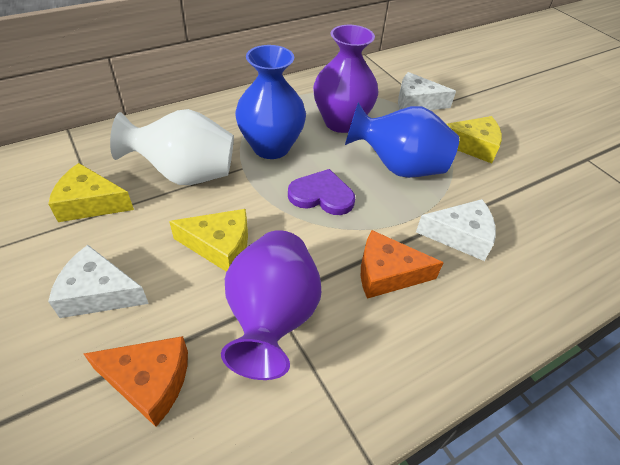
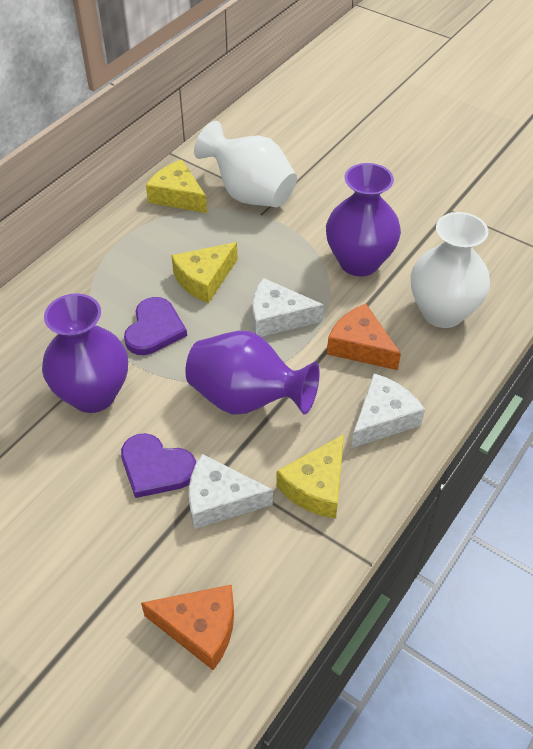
blue vase: 2 -> 0
purple heart: 1 -> 2
purple vase: 2 -> 3
white vase: 1 -> 2

